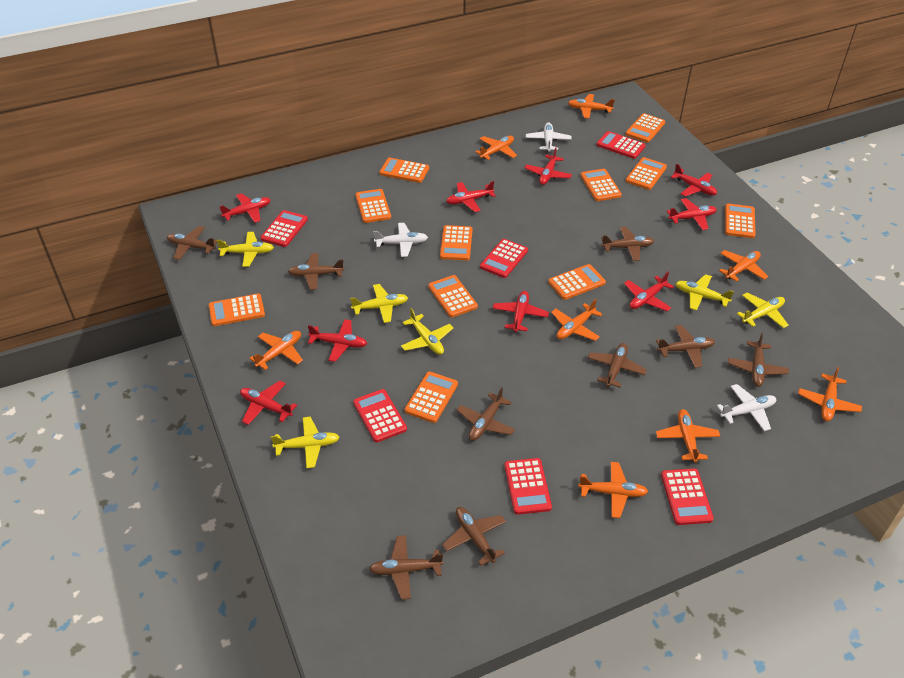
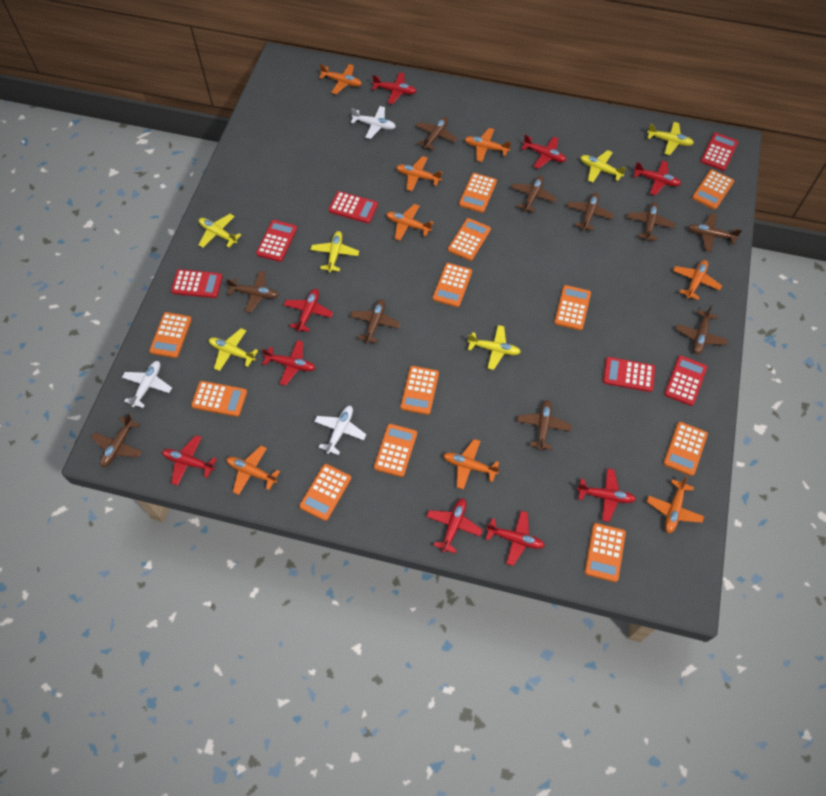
brown plane: 9 -> 10
orange calculator: 11 -> 12

